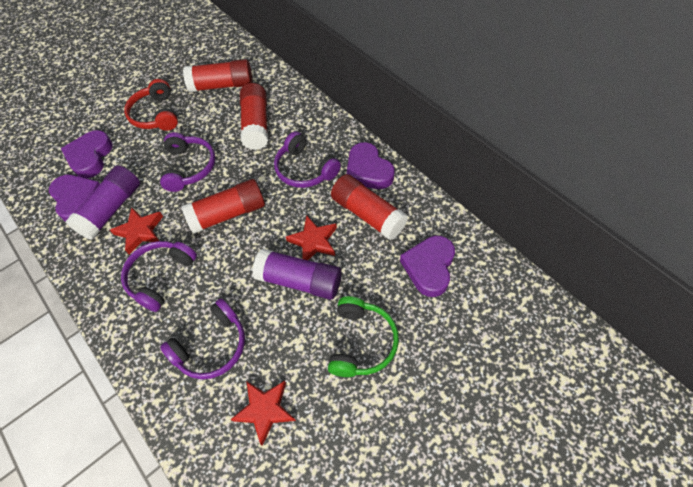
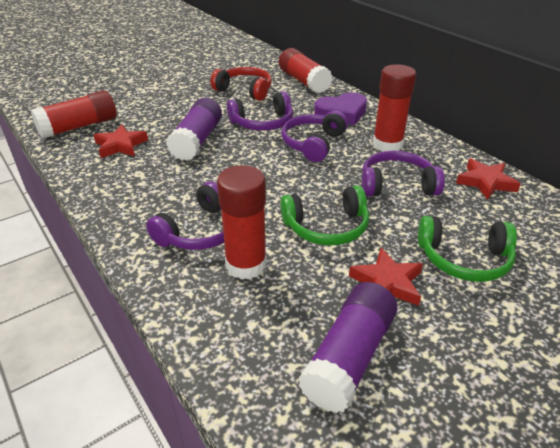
green headphones: 1 -> 2
purple heart: 4 -> 1

